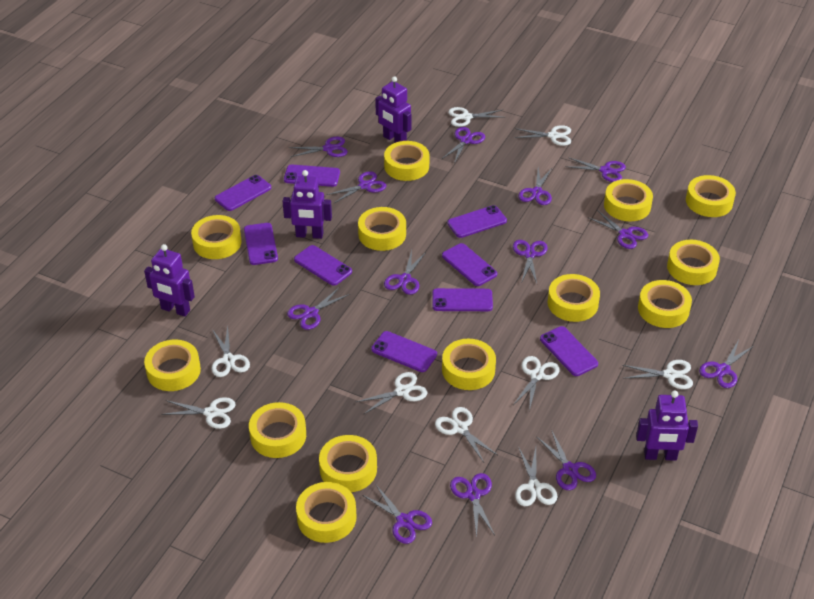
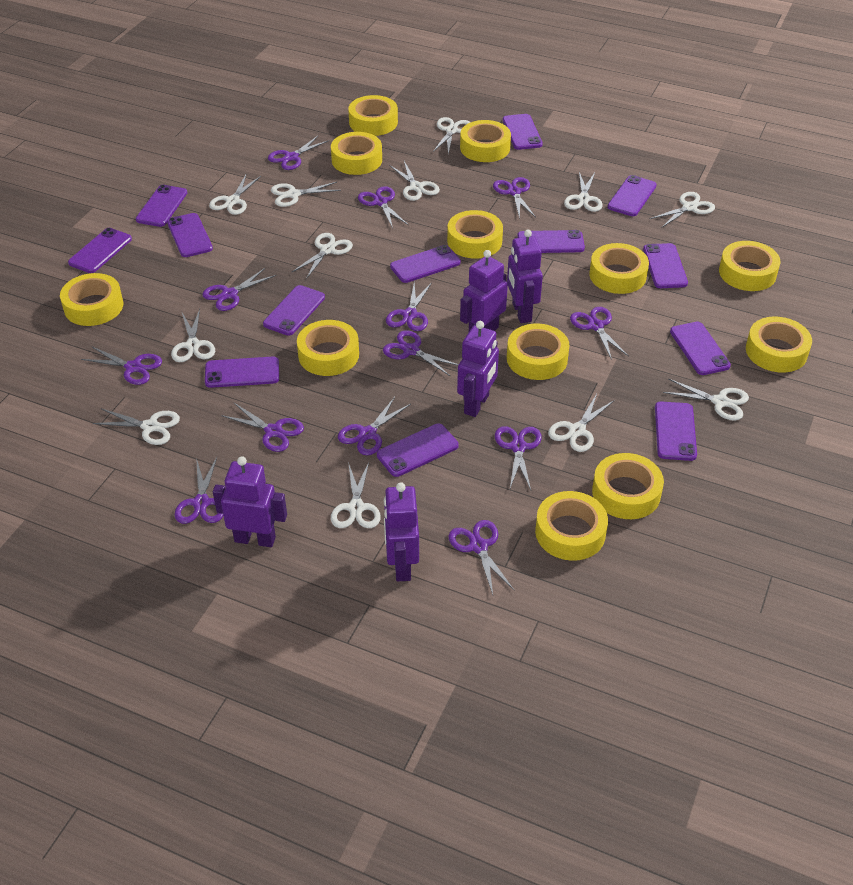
purple phone: 9 -> 13
purple robot: 4 -> 5
white scissors: 9 -> 12
yellow tape: 13 -> 12

